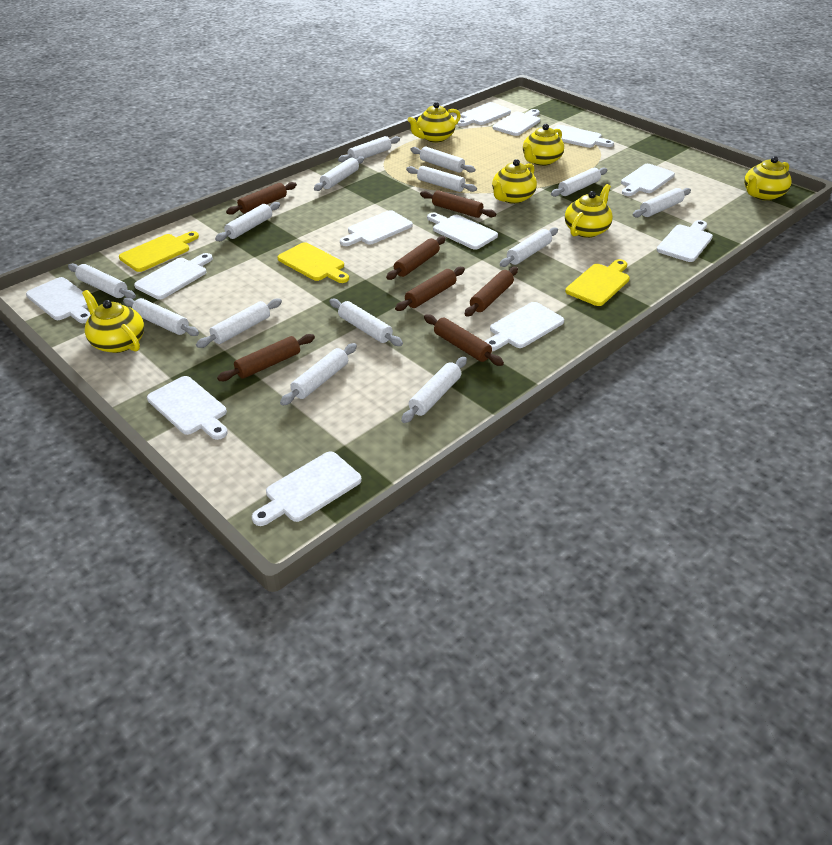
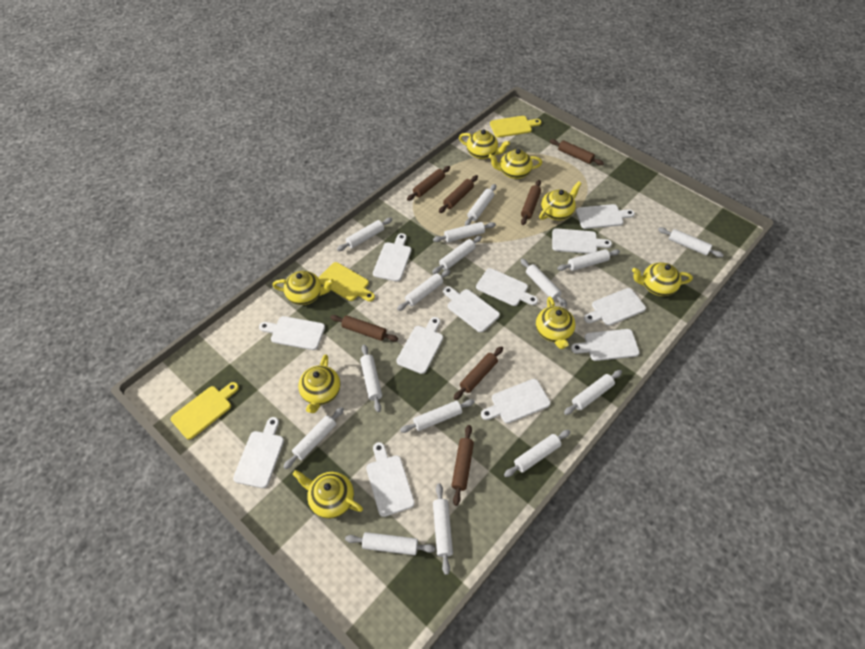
white rolling pin: 14 -> 15
yellow teapot: 6 -> 8

